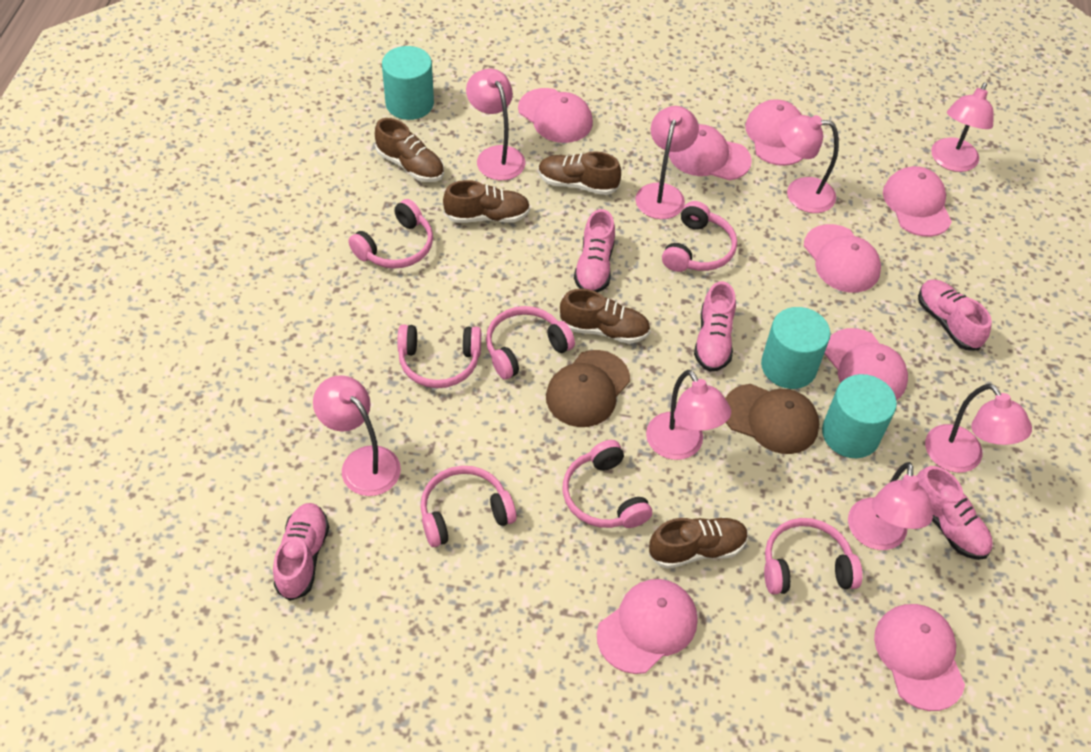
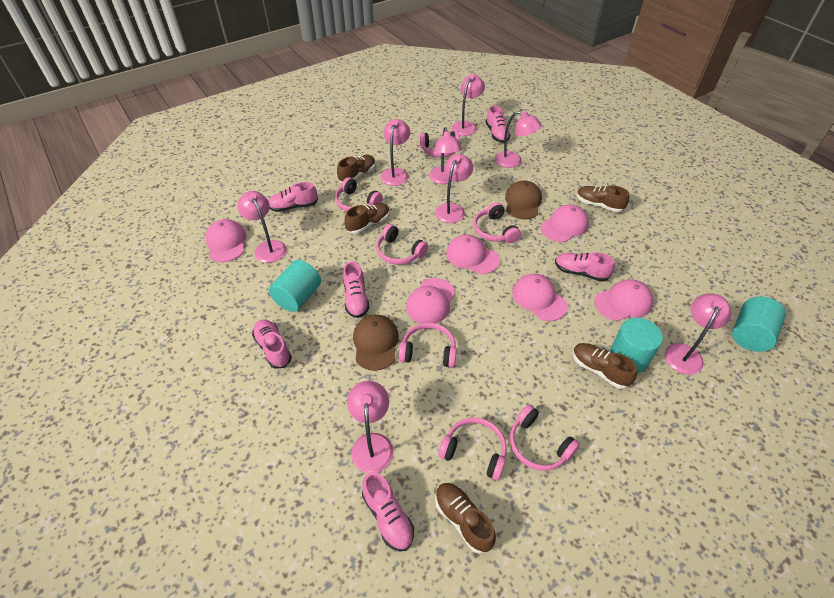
pink cap: 8 -> 6
pink shoe: 5 -> 6

